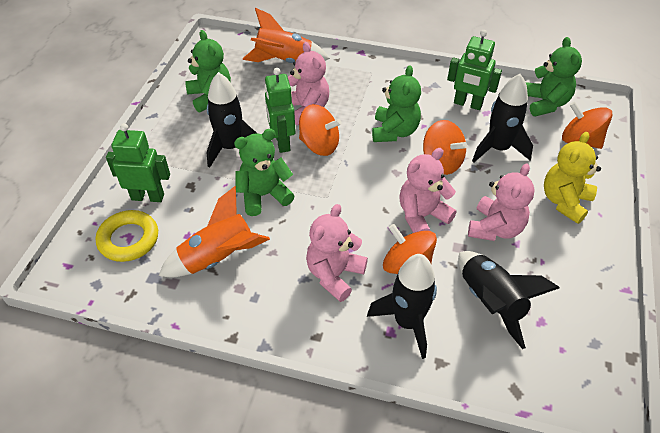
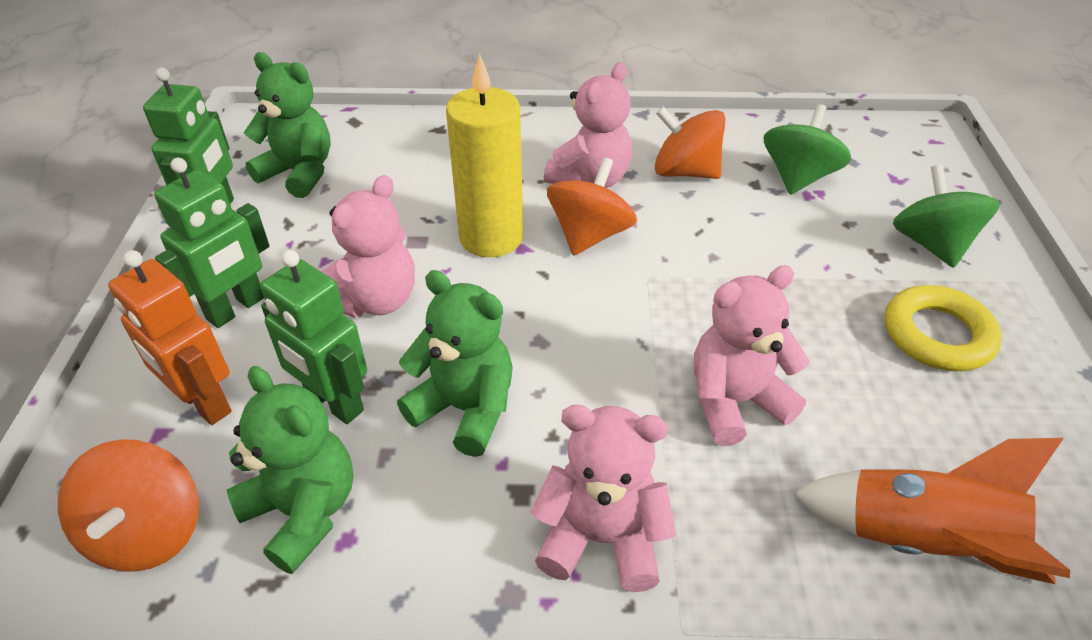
black rocket: 4 -> 0
green spinning top: 0 -> 2
green teddy bear: 4 -> 3
orange robot: 0 -> 1
orange rocket: 2 -> 1
orange spinning top: 4 -> 3
yellow candle: 0 -> 1
yellow teddy bear: 1 -> 0

